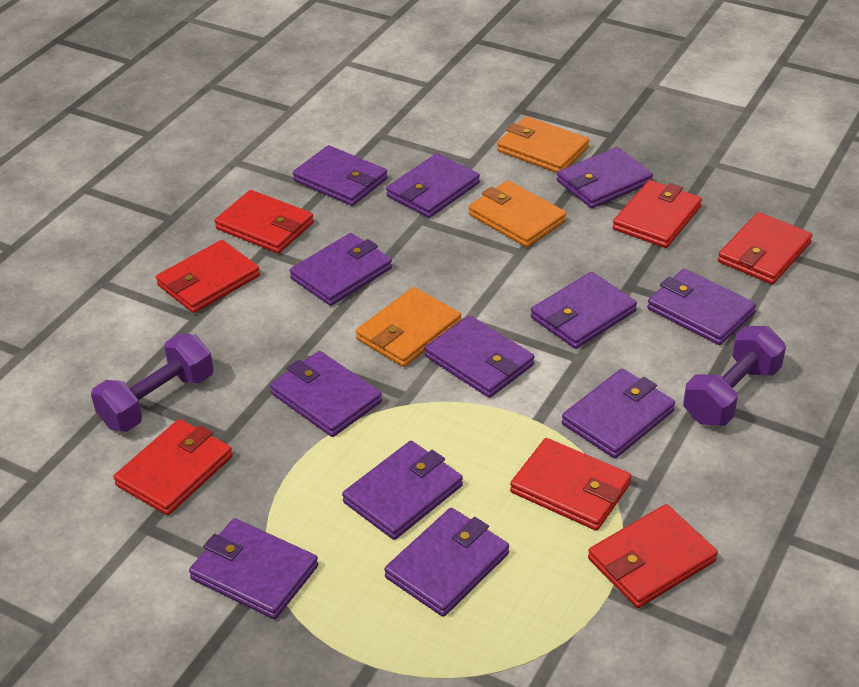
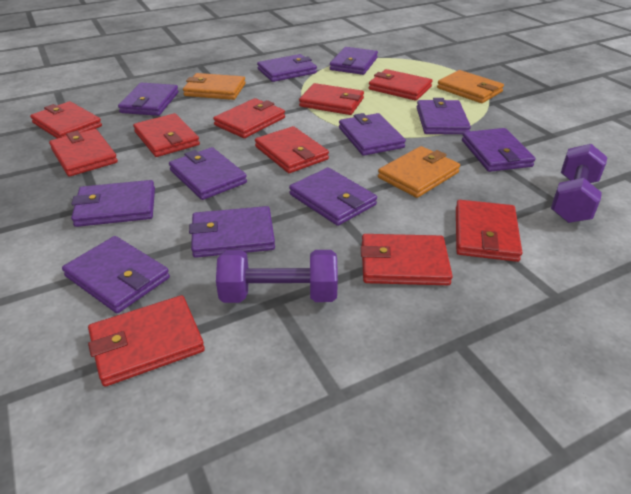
purple wallet: 12 -> 11
red wallet: 7 -> 10

